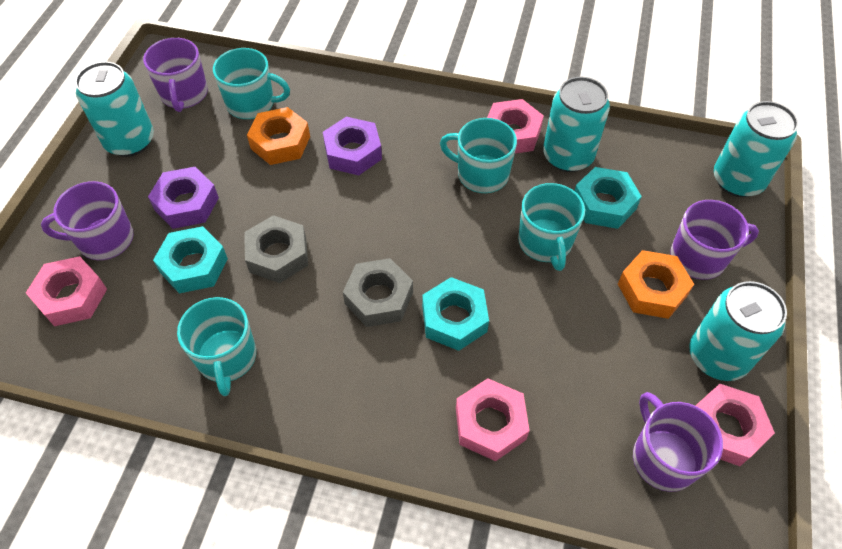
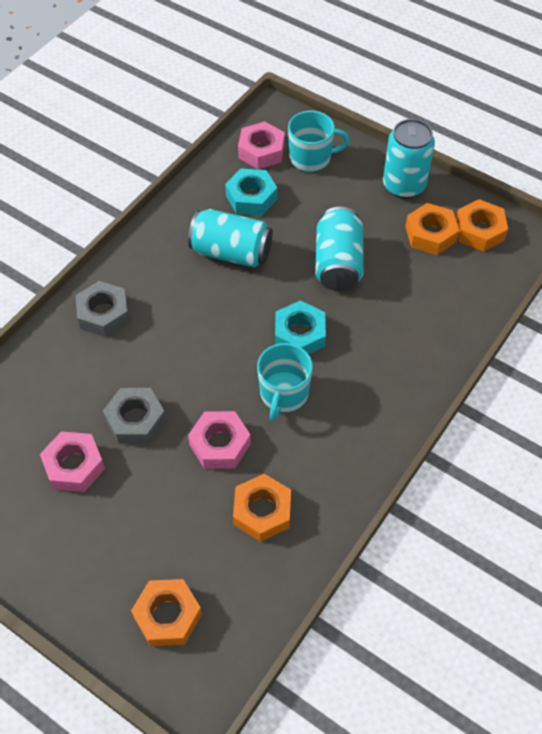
orange nut: 2 -> 4
pink nut: 4 -> 3
purple mug: 4 -> 0
purple nut: 2 -> 0
turquoise can: 4 -> 3
turquoise mug: 4 -> 2
turquoise nut: 3 -> 2

